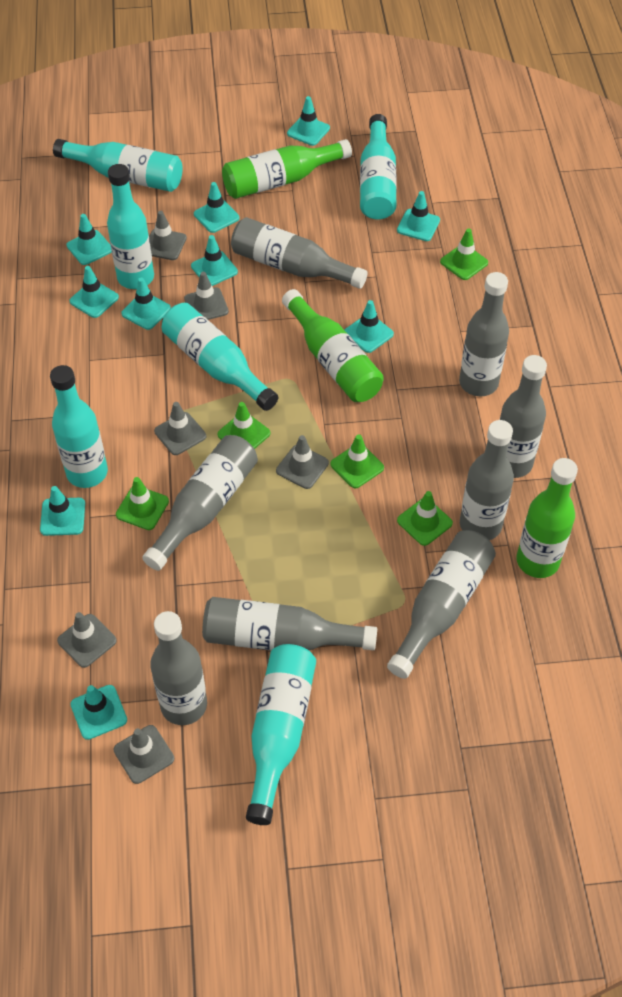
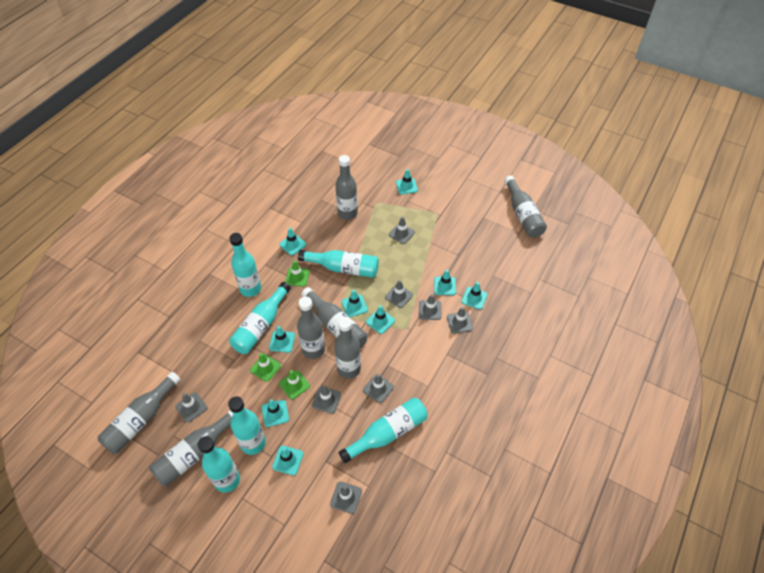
green bottle: 3 -> 0
green traffic cone: 5 -> 3
grey bottle: 8 -> 7
grey traffic cone: 6 -> 8
turquoise traffic cone: 10 -> 9

